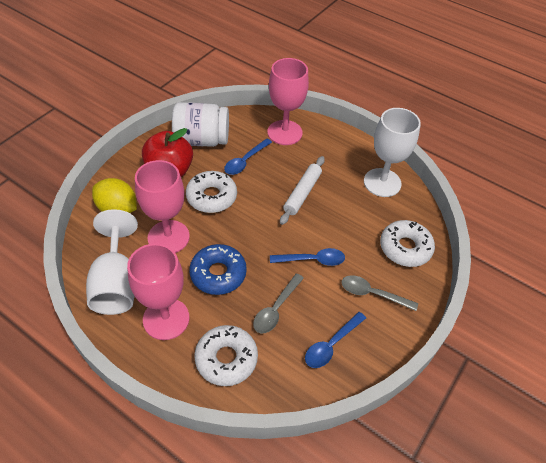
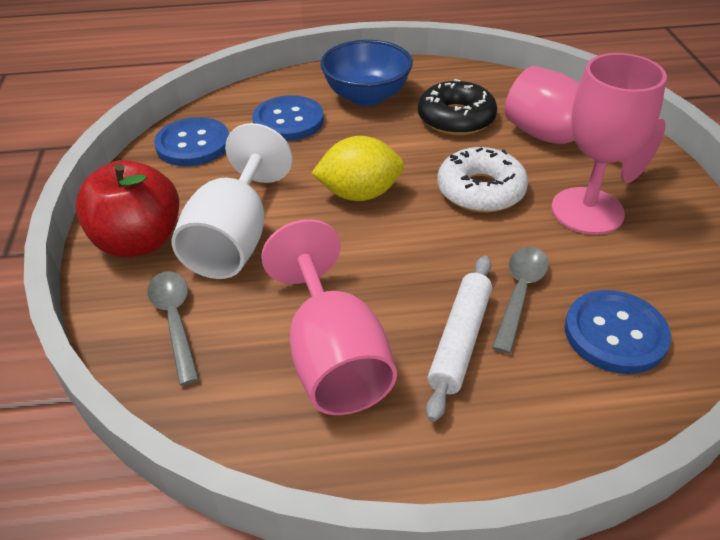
black donut: 0 -> 1
blue bowl: 0 -> 1
blue button: 0 -> 3
blue donut: 1 -> 0
blue spoon: 3 -> 0
white donut: 3 -> 1
white goblet: 2 -> 1
white jar: 1 -> 0

